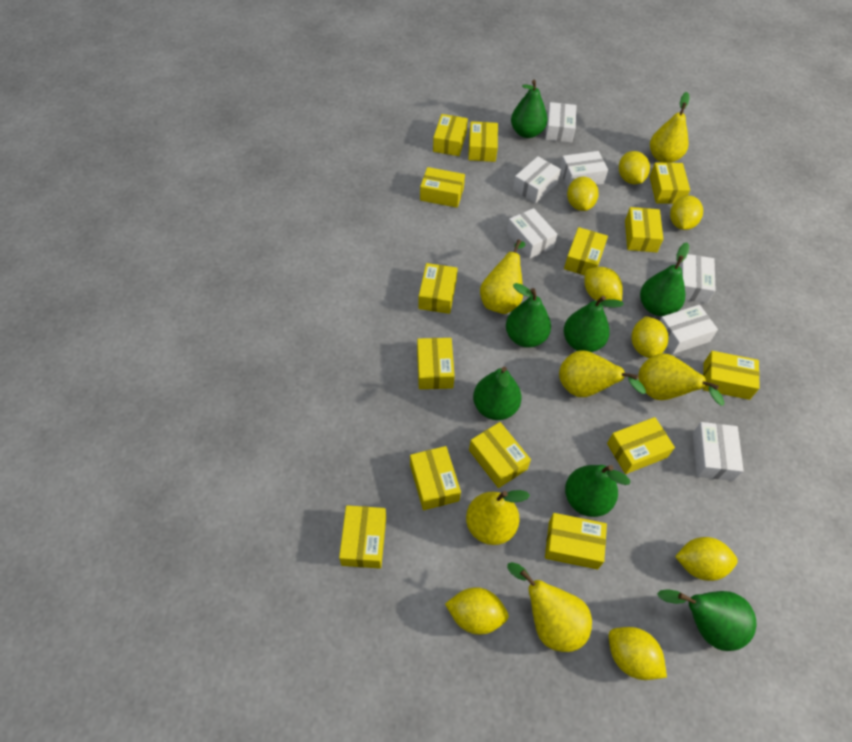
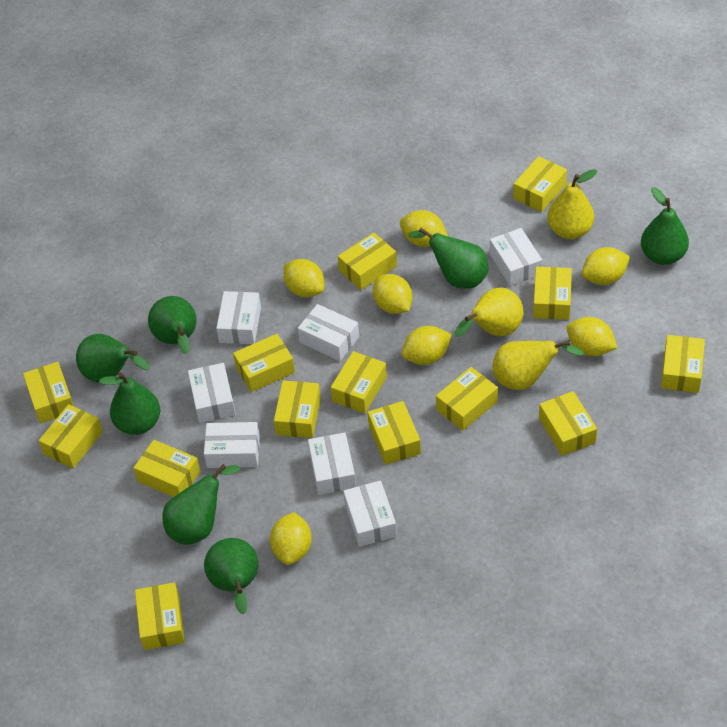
yellow lemon: 8 -> 7
yellow pear: 6 -> 3

